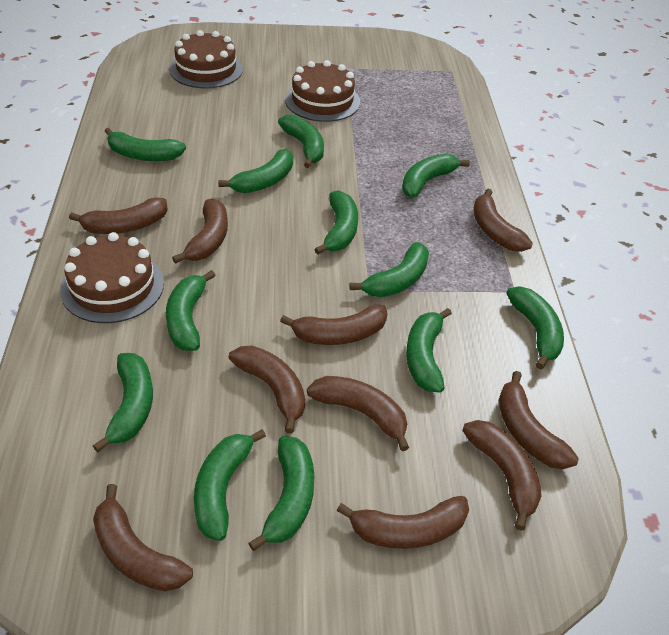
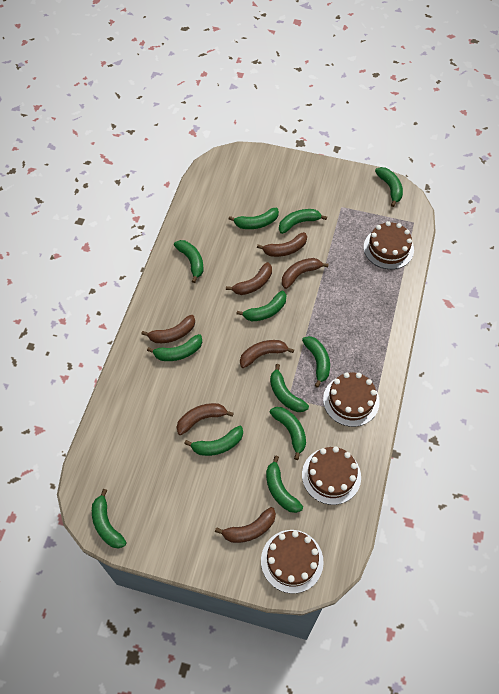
brown banana: 10 -> 7
brown cake: 3 -> 4

